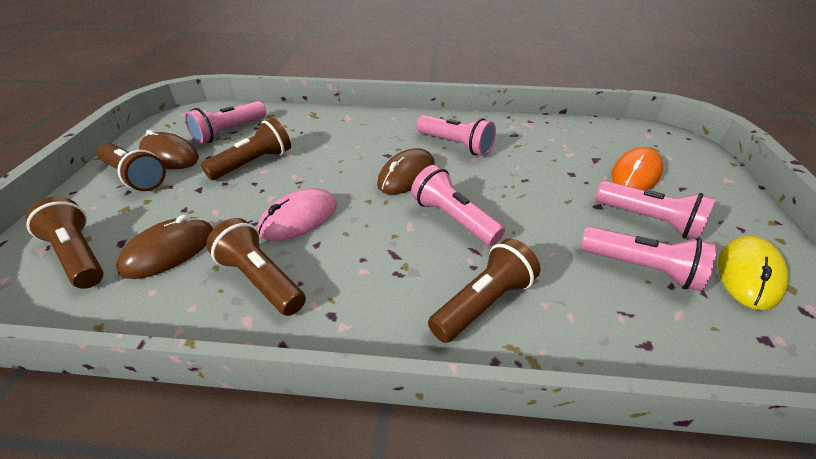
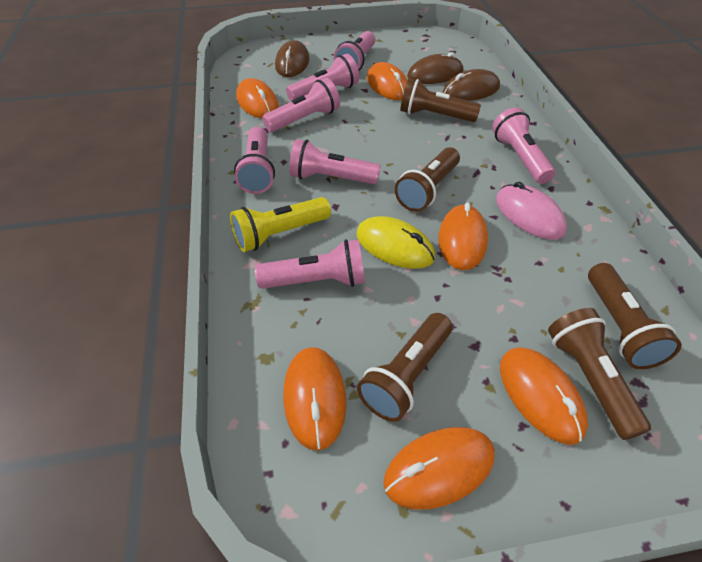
orange mouse: 1 -> 6
pink flashlight: 5 -> 7
yellow flashlight: 0 -> 1

